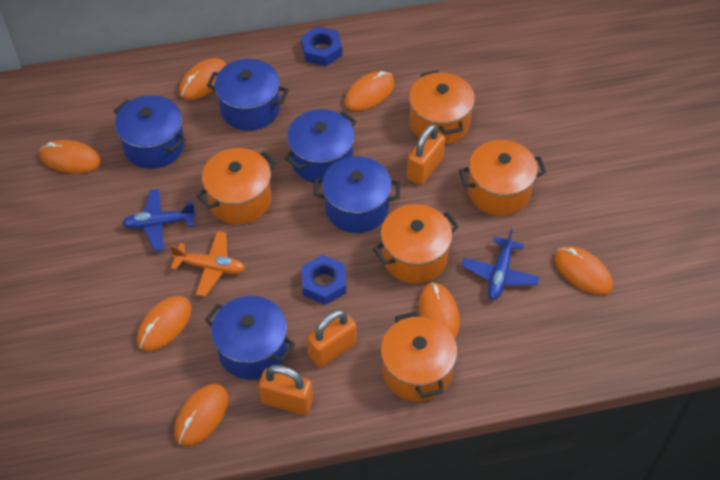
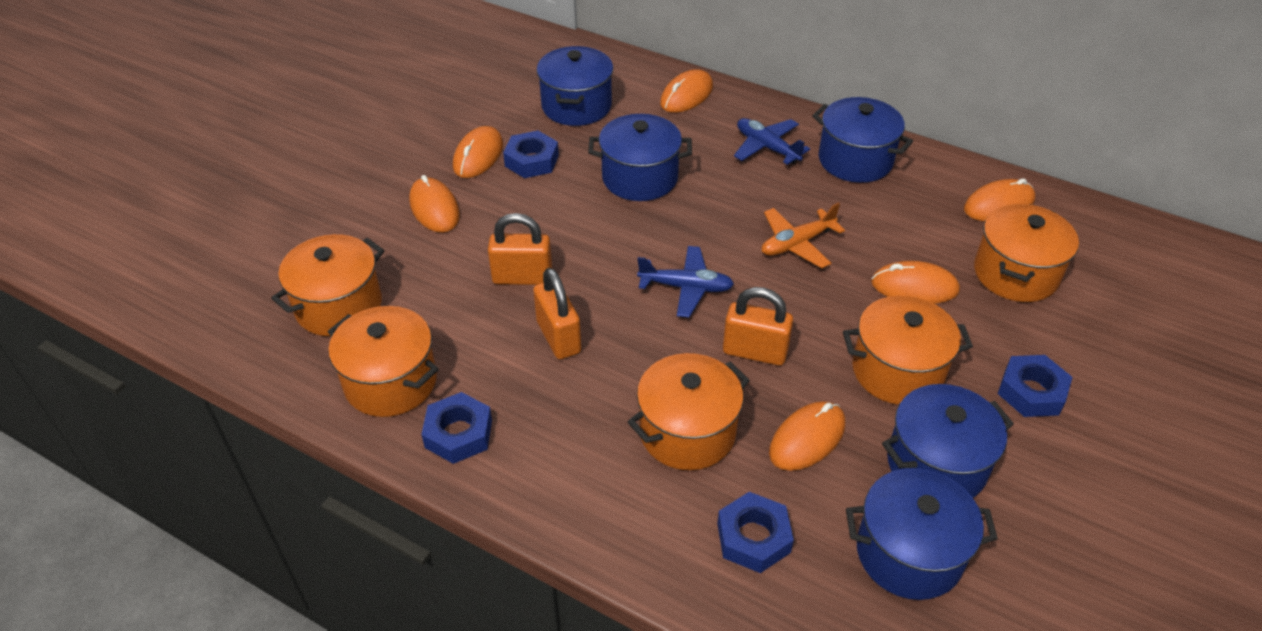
blue nut: 2 -> 4
orange mouse: 7 -> 6

